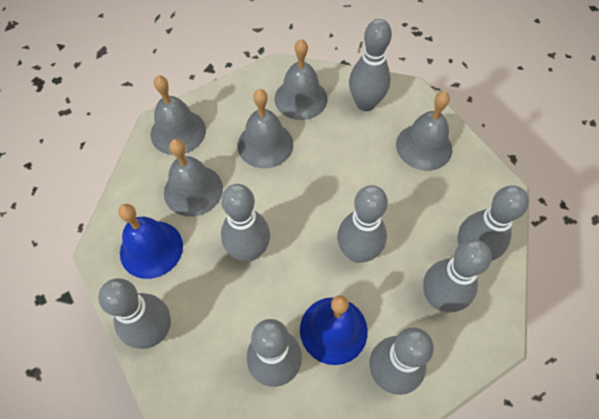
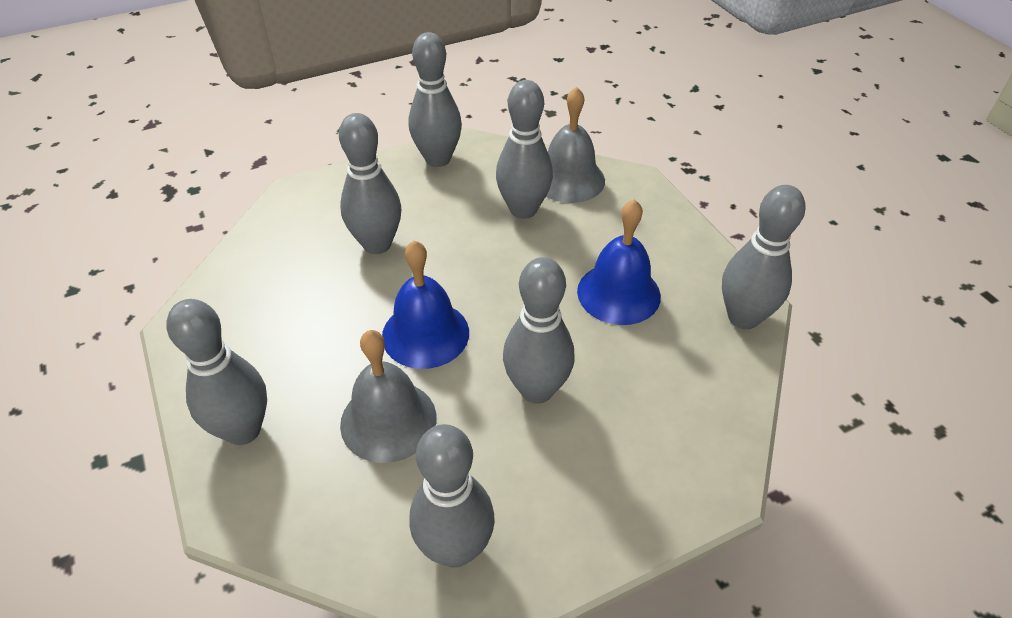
grey bell: 5 -> 2
grey bowling pin: 8 -> 7

